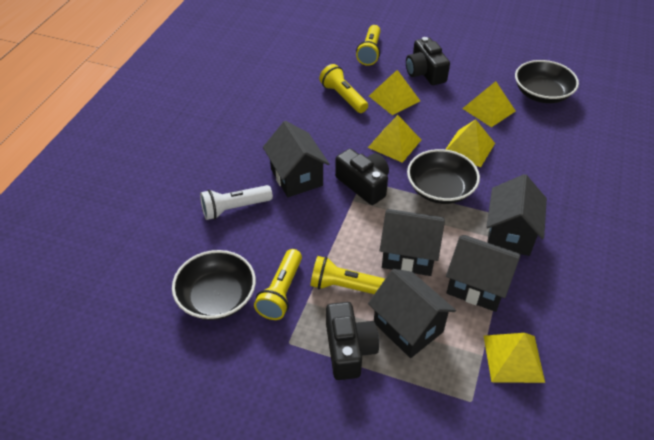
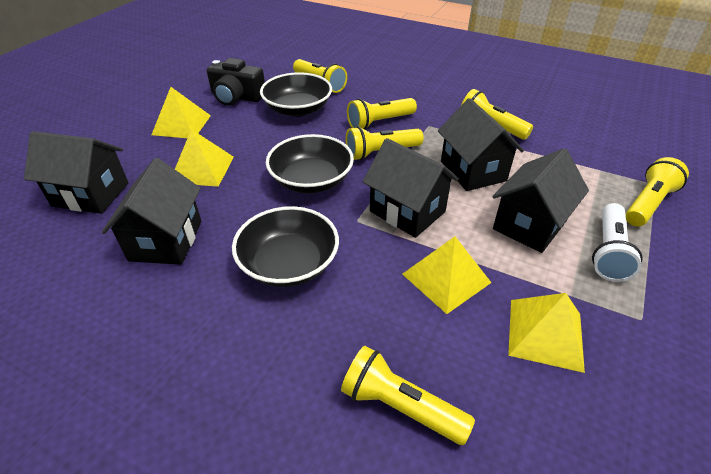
black camera: 3 -> 1
yellow flashlight: 4 -> 6
yellow pyramid: 5 -> 4

